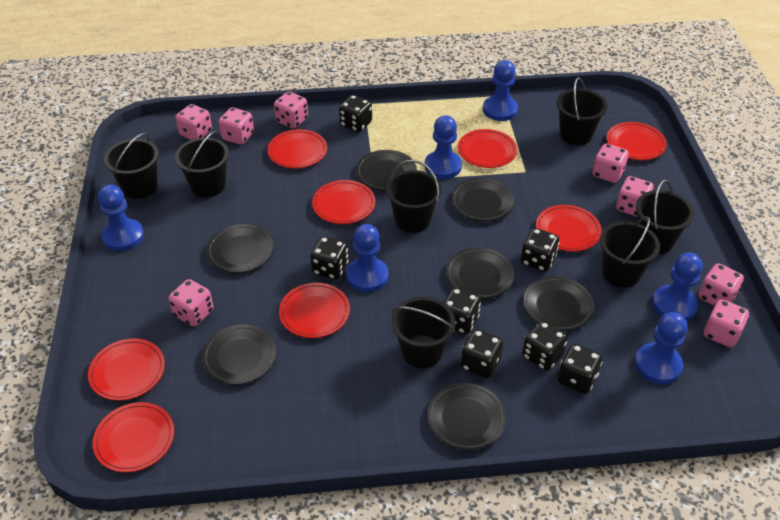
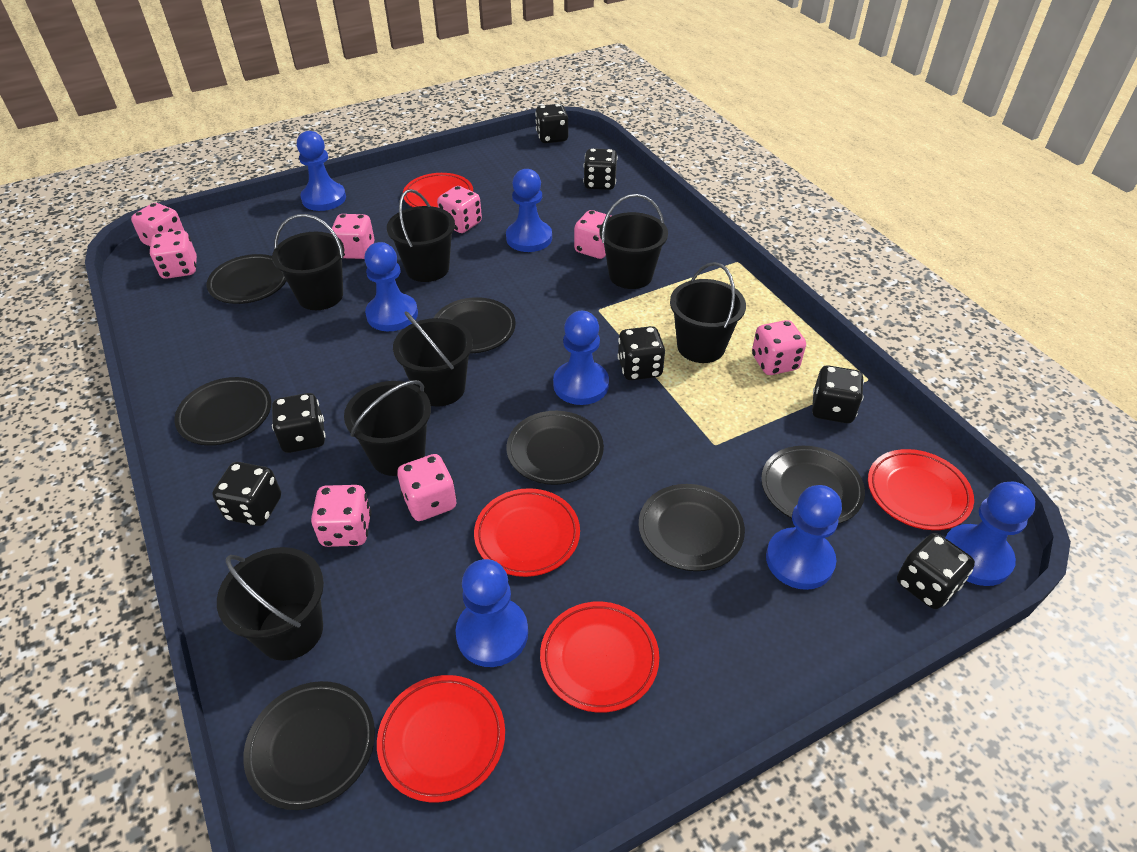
blue pawn: 6 -> 7
red plate: 8 -> 5

